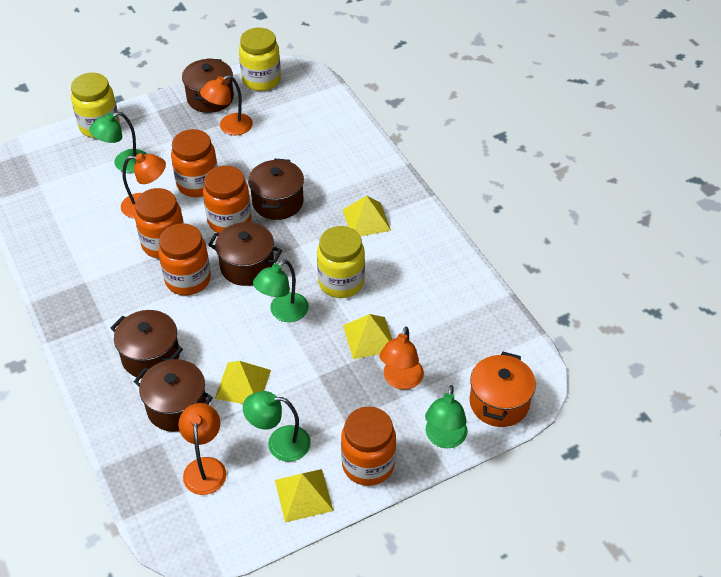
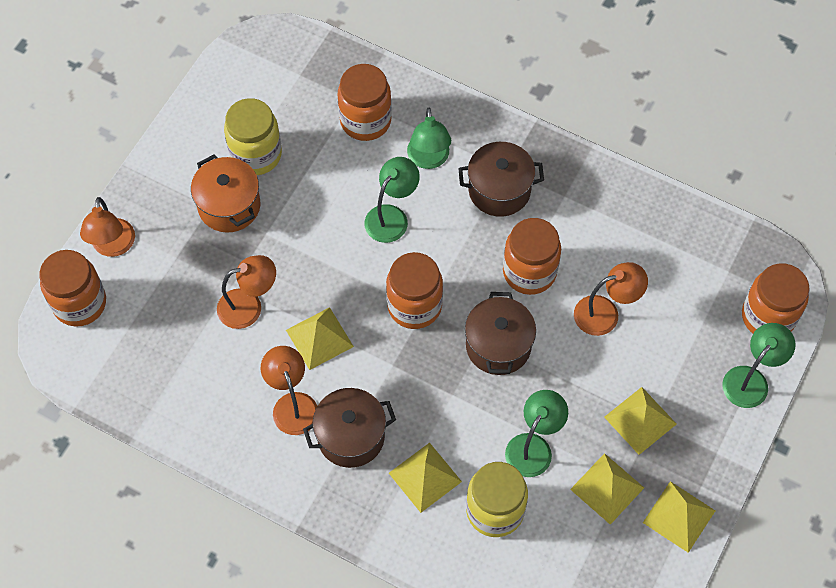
brown pot: 5 -> 3
yellow jar: 3 -> 2
yellow pyramid: 4 -> 5

